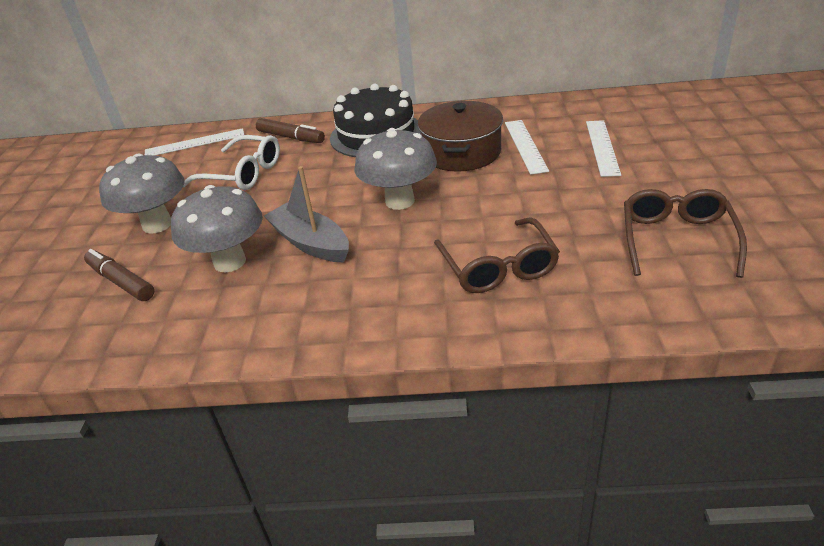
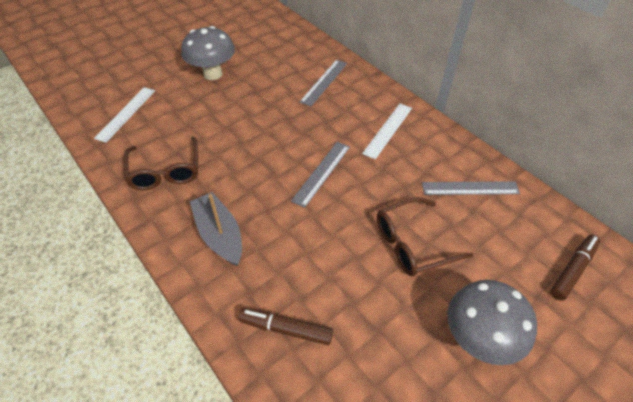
black cake: 1 -> 0
brown pot: 1 -> 0
grey mushroom: 3 -> 2
grey ruler: 0 -> 3
white glasses: 1 -> 0
white ruler: 3 -> 2

